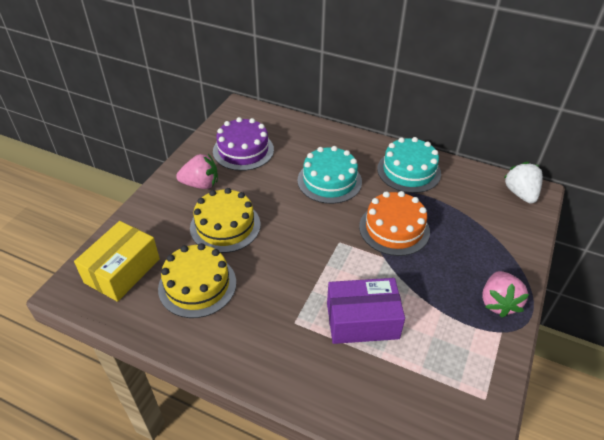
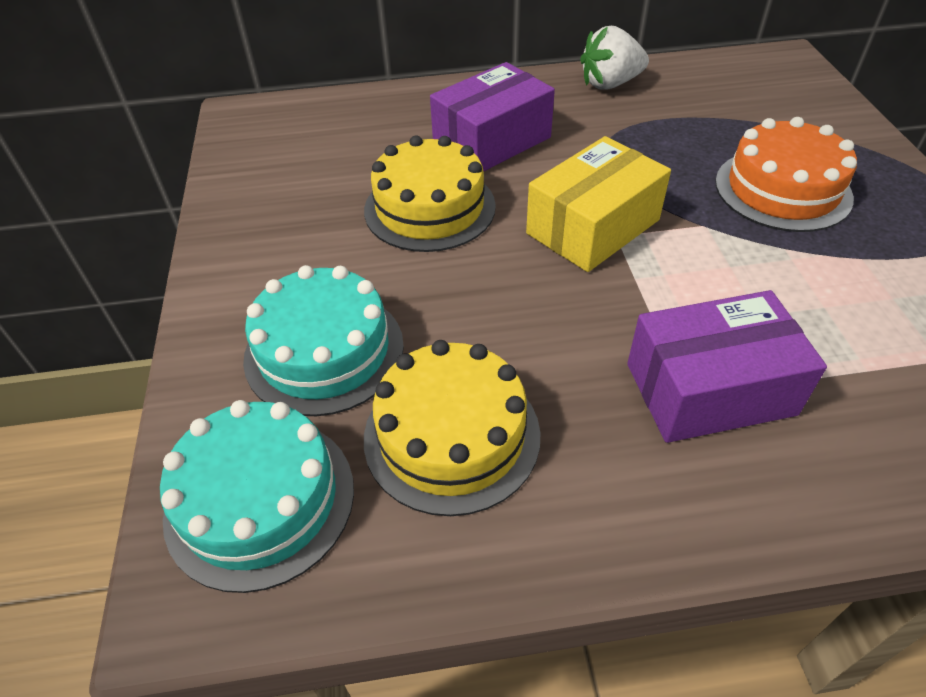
pink strawberry: 2 -> 0
purple box: 1 -> 2
purple cake: 1 -> 0

